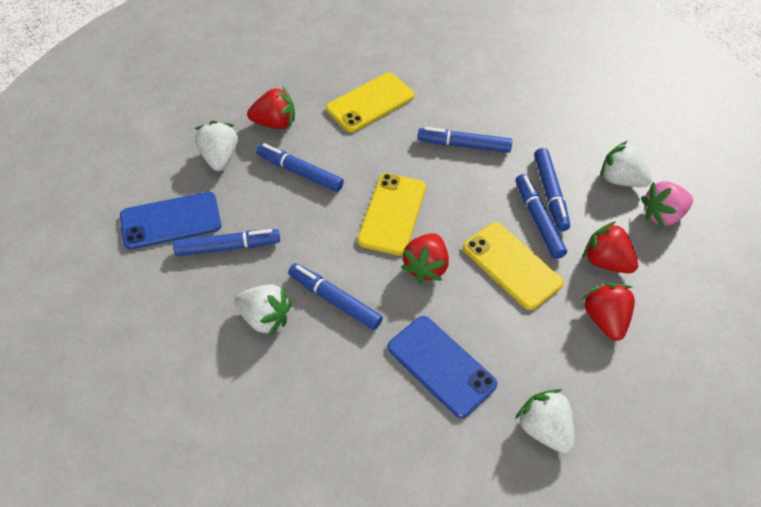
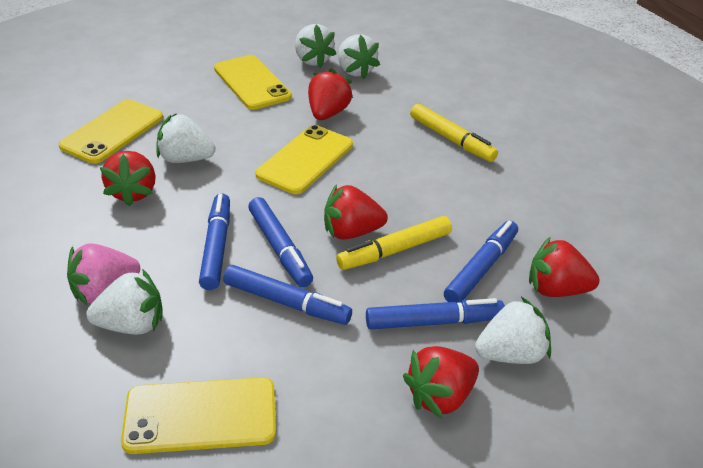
blue marker: 6 -> 5
blue phone: 2 -> 0
red strawberry: 4 -> 5
white strawberry: 4 -> 5
yellow marker: 0 -> 2
yellow phone: 3 -> 4

